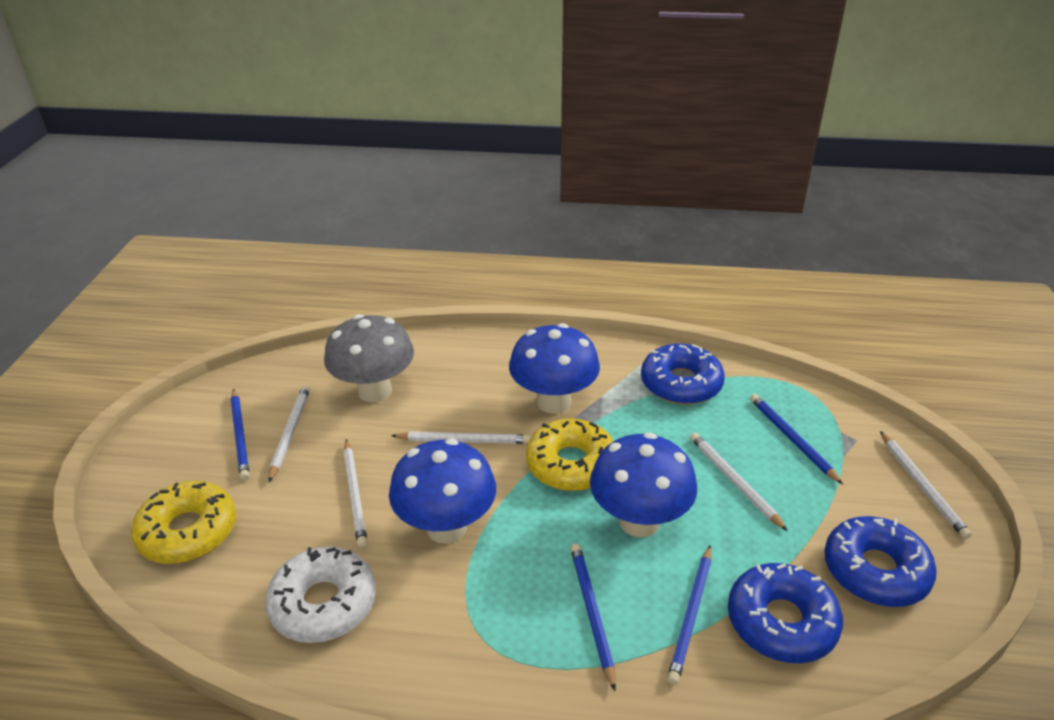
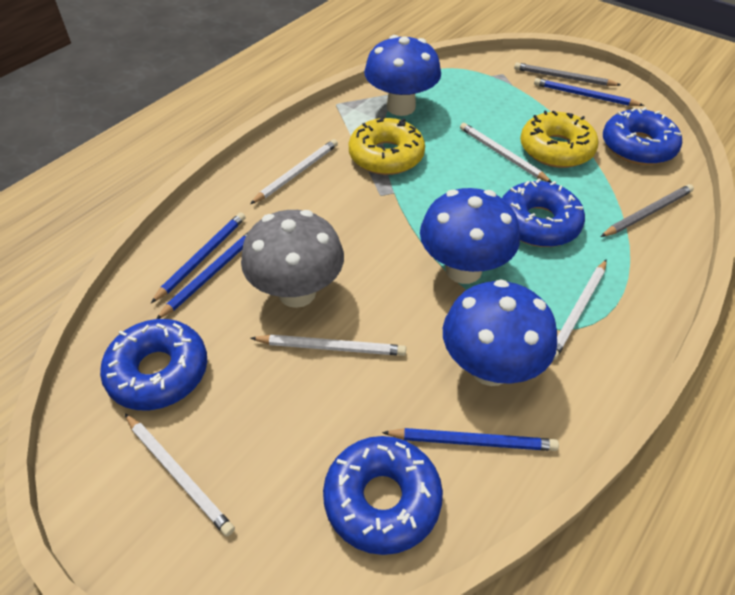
blue donut: 3 -> 4
grey pencil: 0 -> 2
white donut: 1 -> 0

